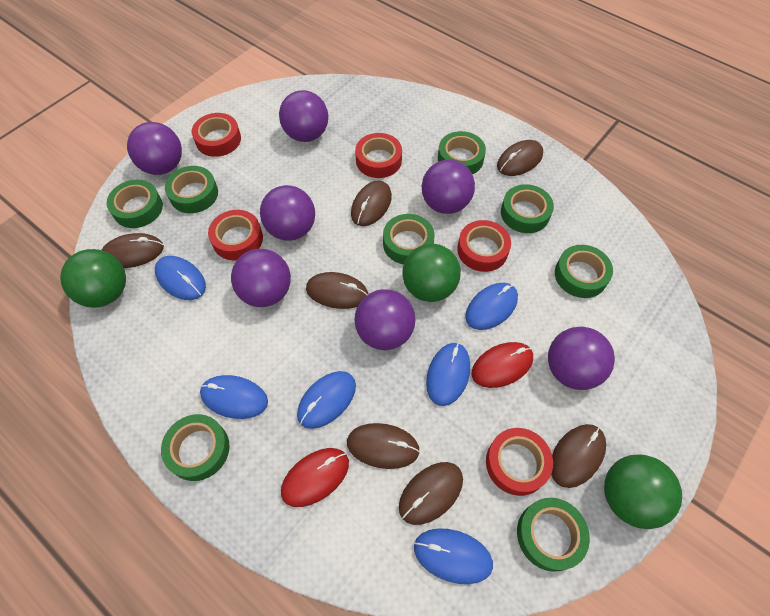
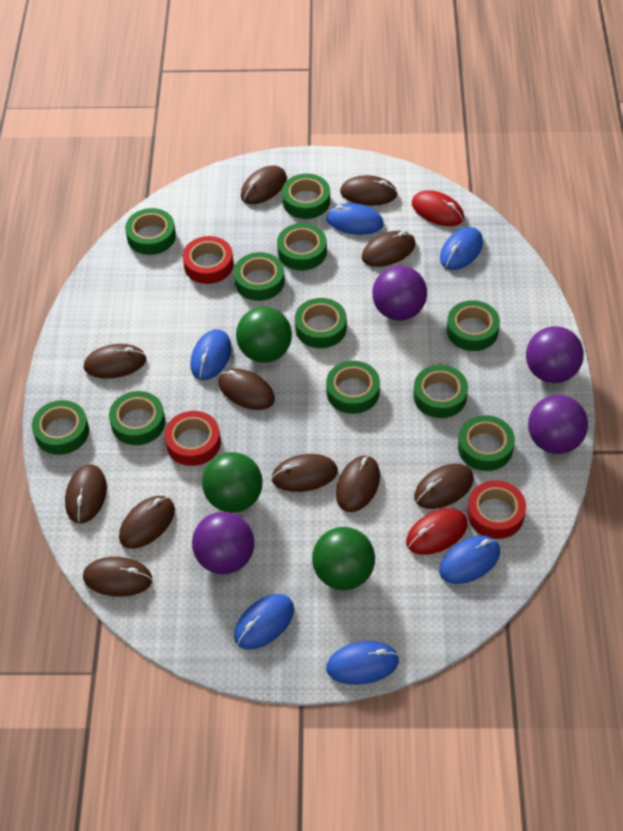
brown mouse: 7 -> 11
green tape: 8 -> 11
purple ball: 7 -> 4
red tape: 5 -> 3

